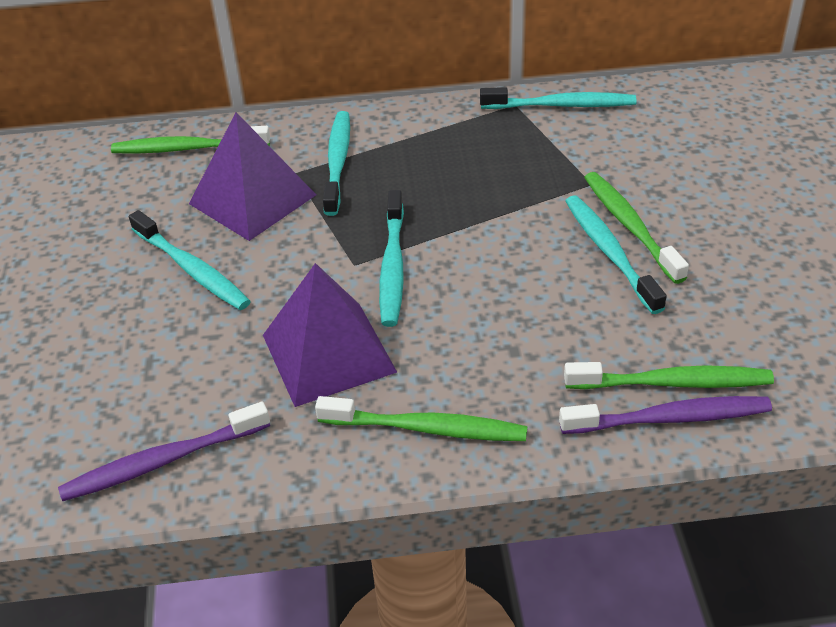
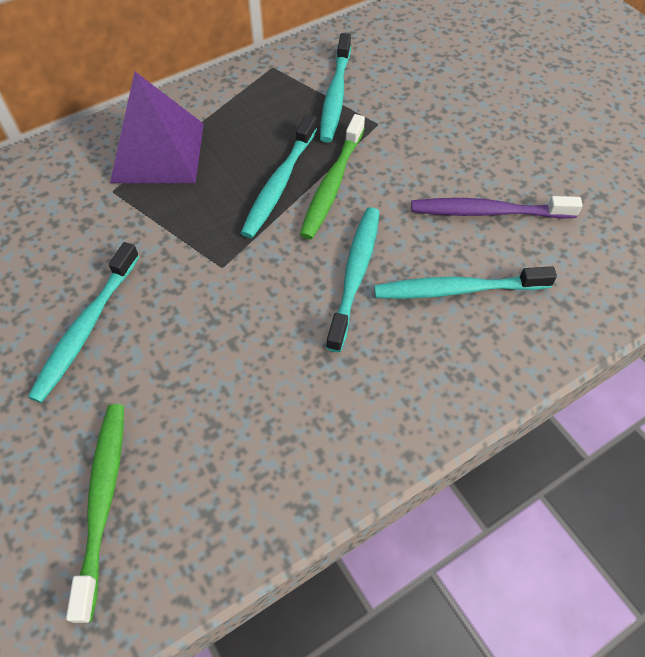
green toothbrush: 4 -> 2
purple pyramid: 2 -> 1
purple toothbrush: 2 -> 1

